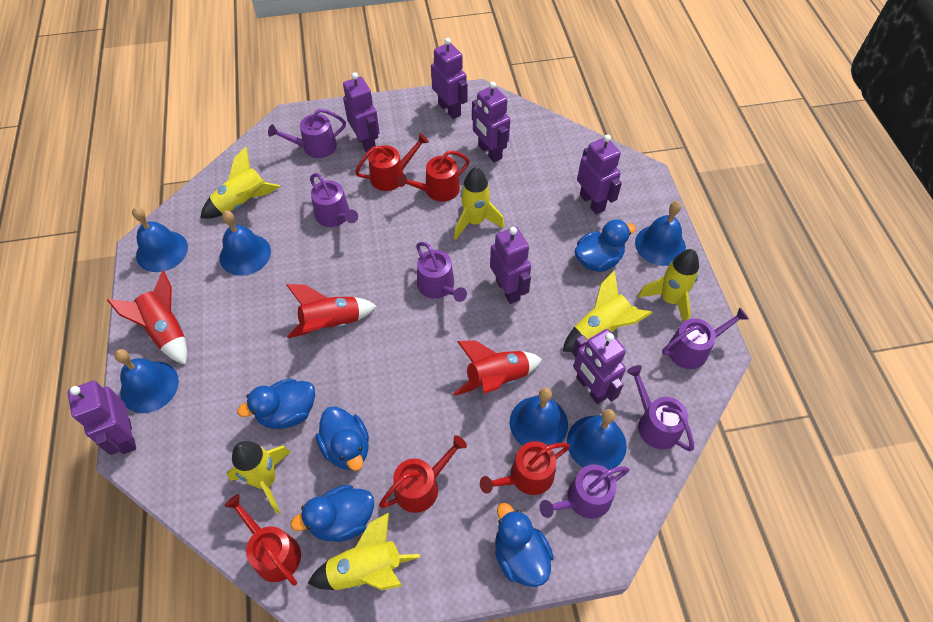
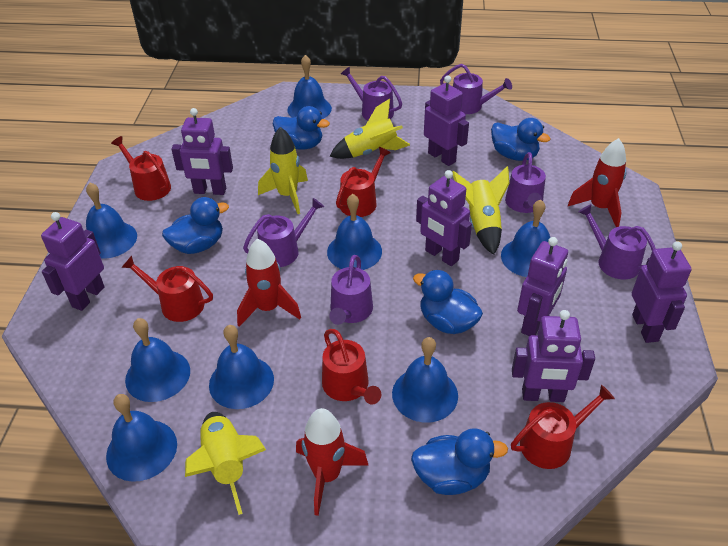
blue bell: 6 -> 8
yellow rocket: 6 -> 4

